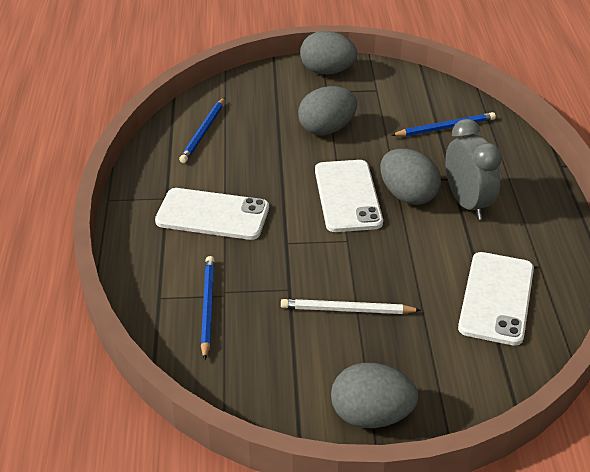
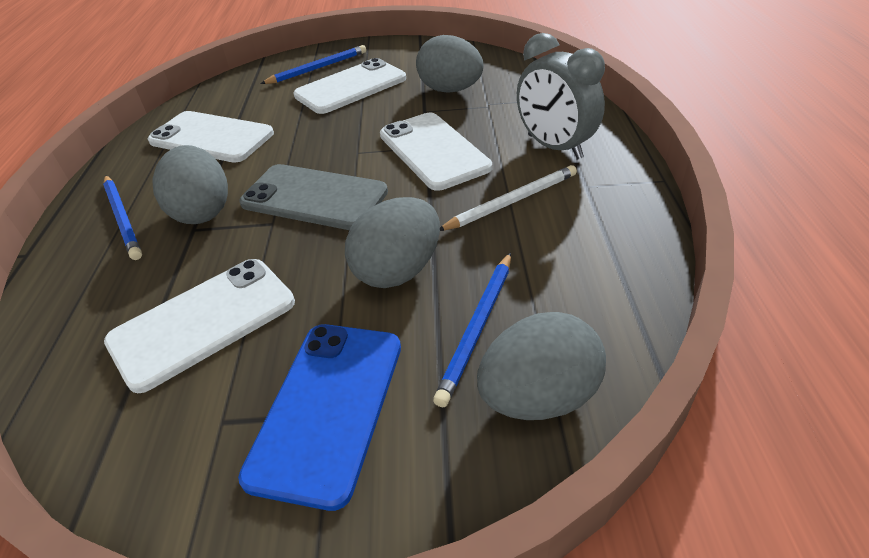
blue phone: 0 -> 1
grey phone: 0 -> 1
white phone: 3 -> 4

